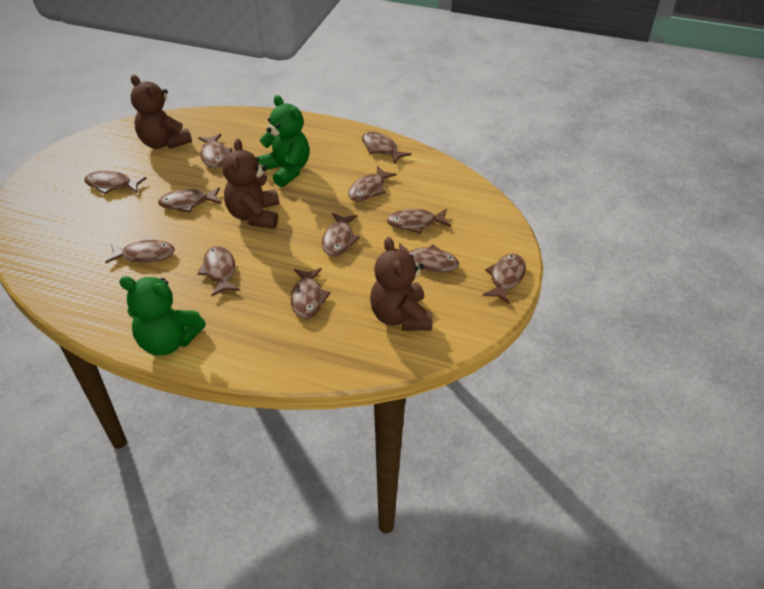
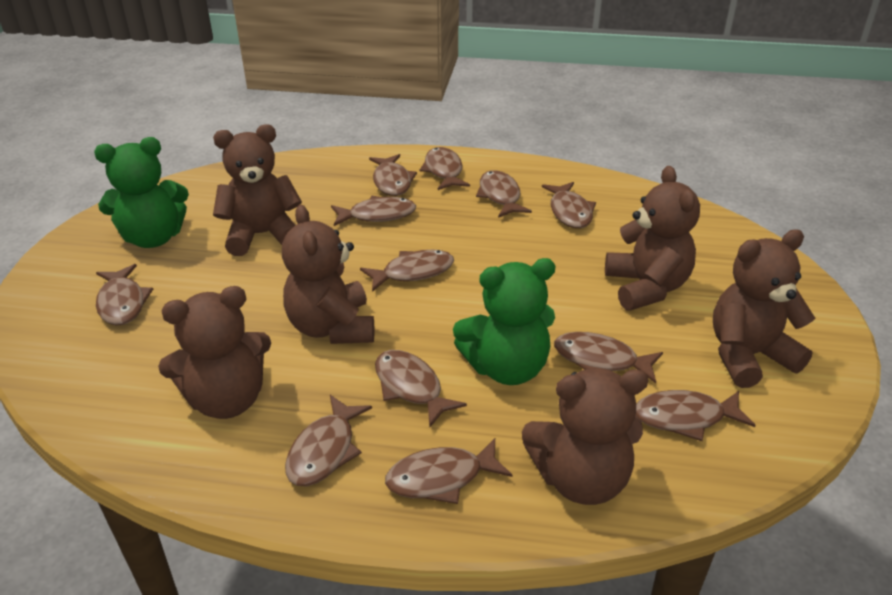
brown teddy bear: 3 -> 6

